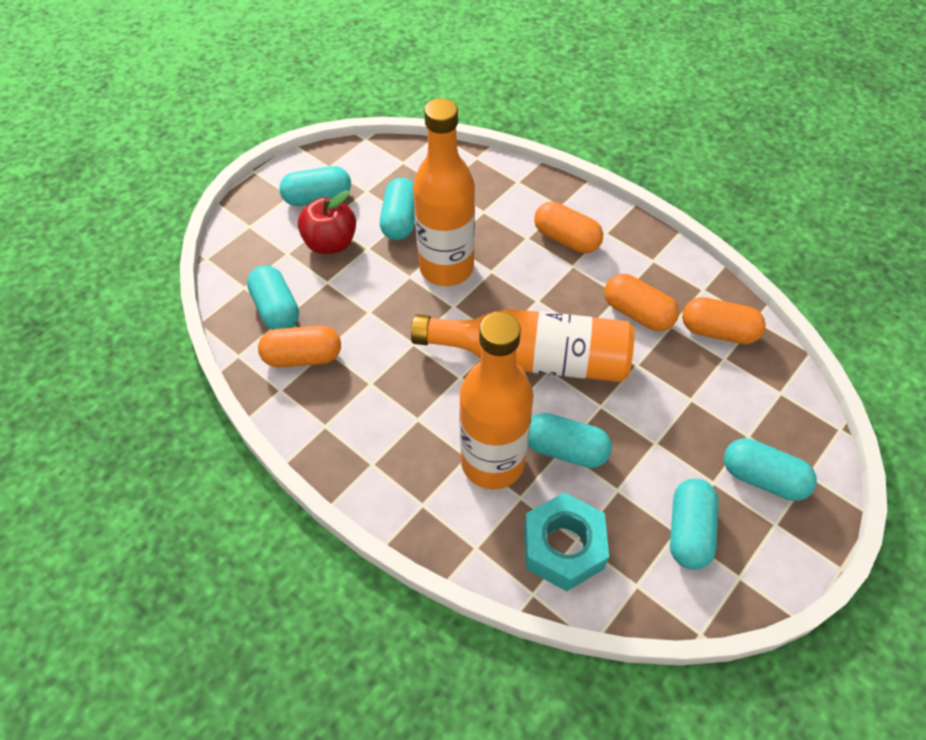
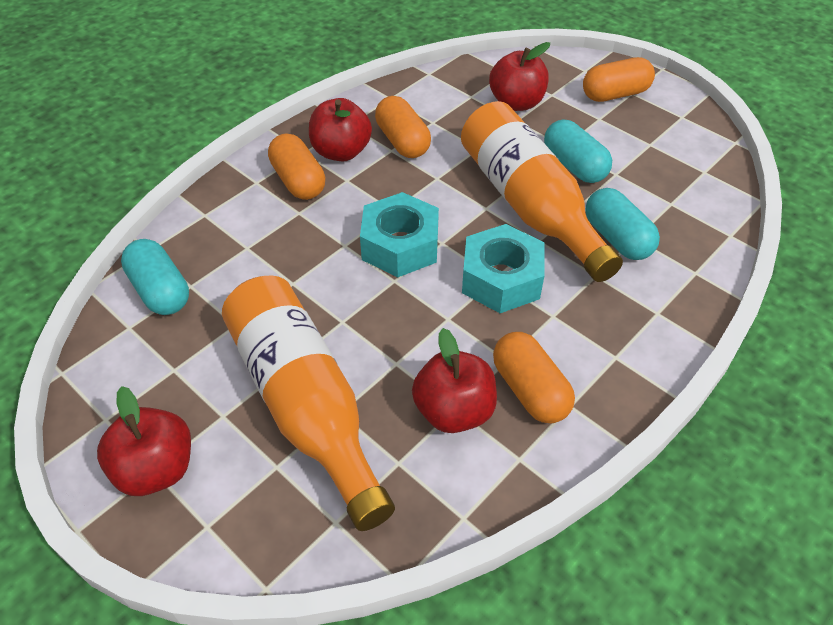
orange bottle: 3 -> 2
red apple: 1 -> 4
turquoise capsule: 6 -> 3
turquoise nut: 1 -> 2

